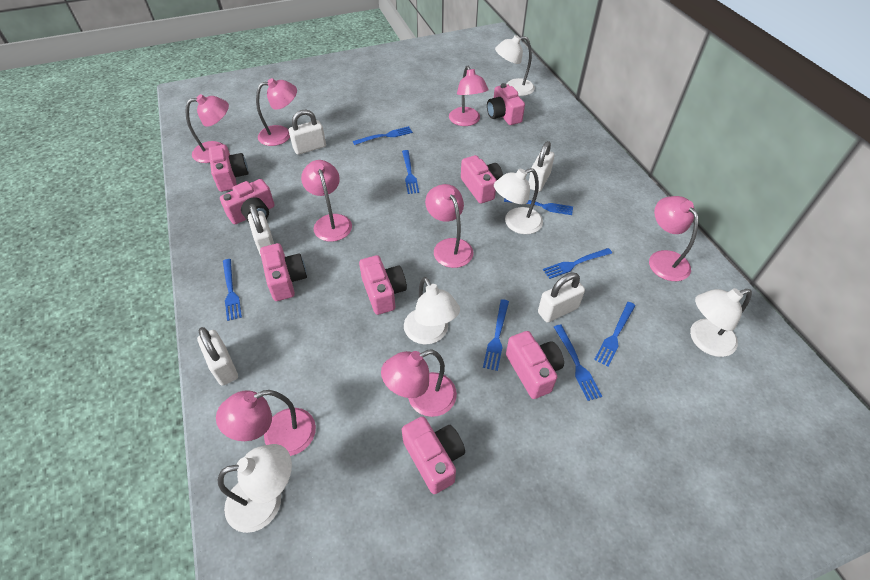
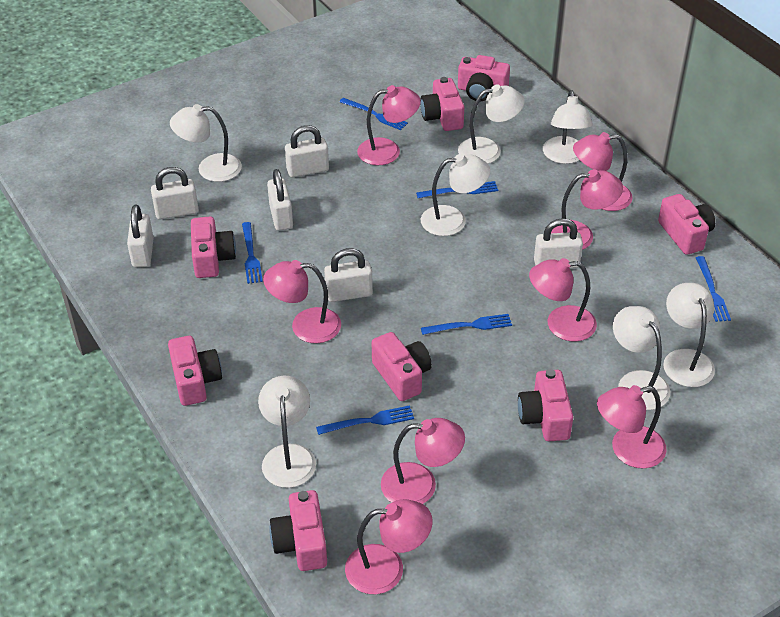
blue fork: 8 -> 6
white lamp: 5 -> 7
white padlock: 5 -> 6

